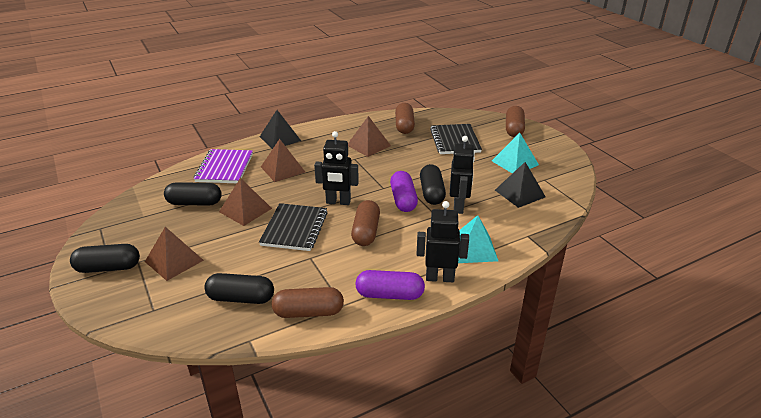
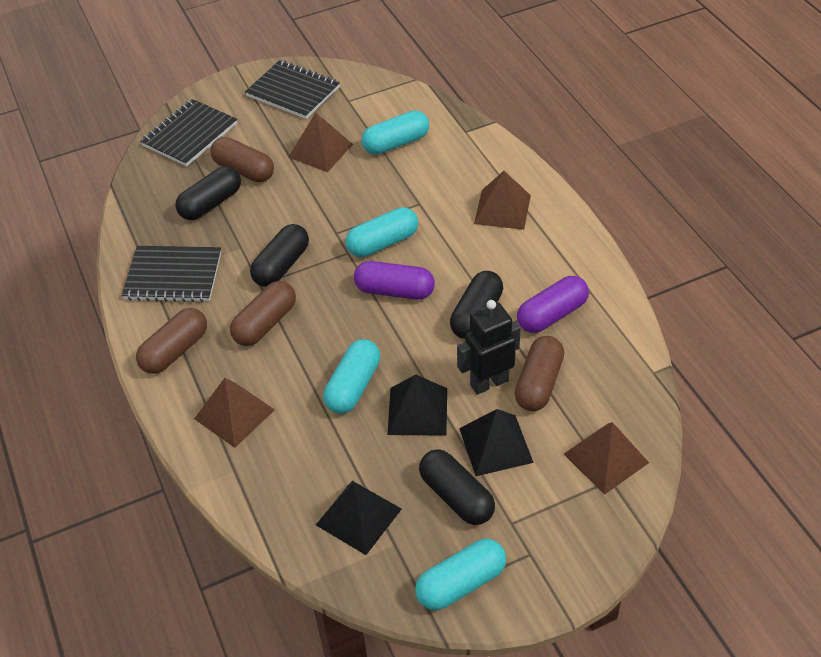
black notebook: 2 -> 3
black pyramid: 2 -> 3
black robot: 3 -> 1
purple notebook: 1 -> 0
turquoise capsule: 0 -> 4
turquoise pyramid: 2 -> 0

